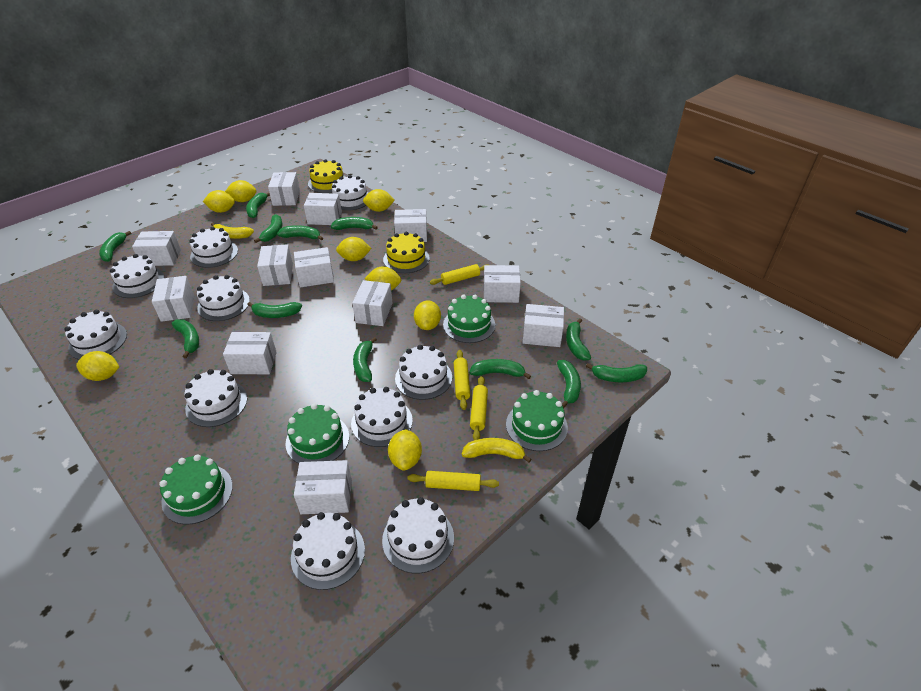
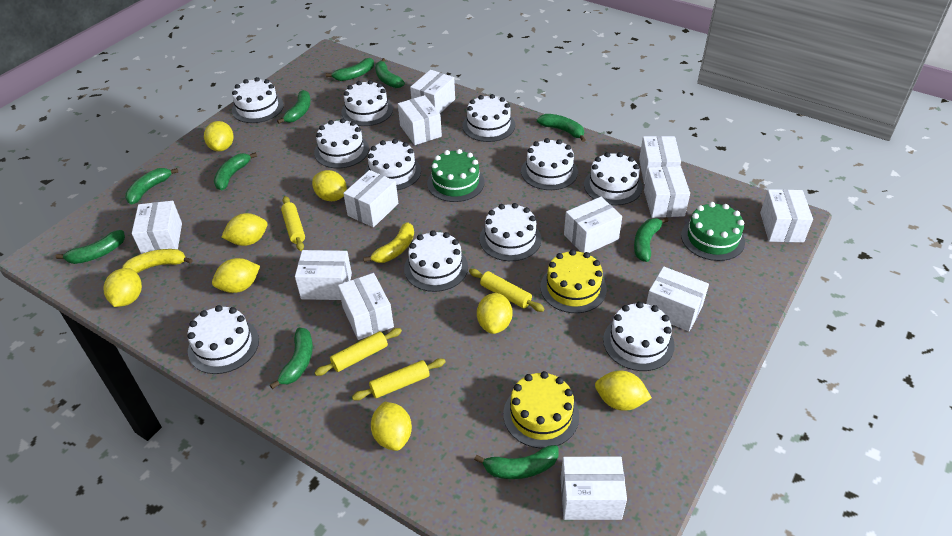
green banana: 12 -> 10
green cake: 4 -> 2
white cake: 10 -> 11

